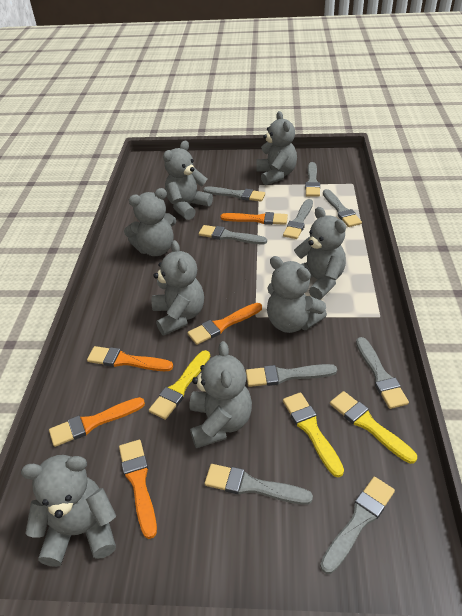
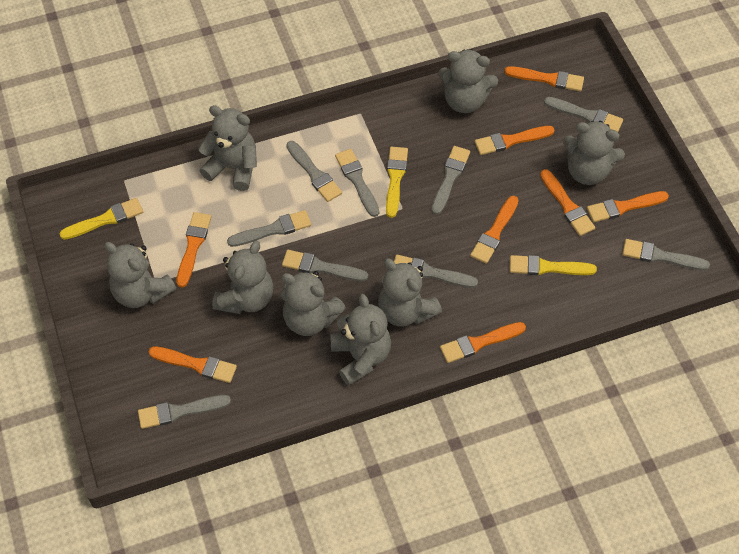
orange brush: 5 -> 8

